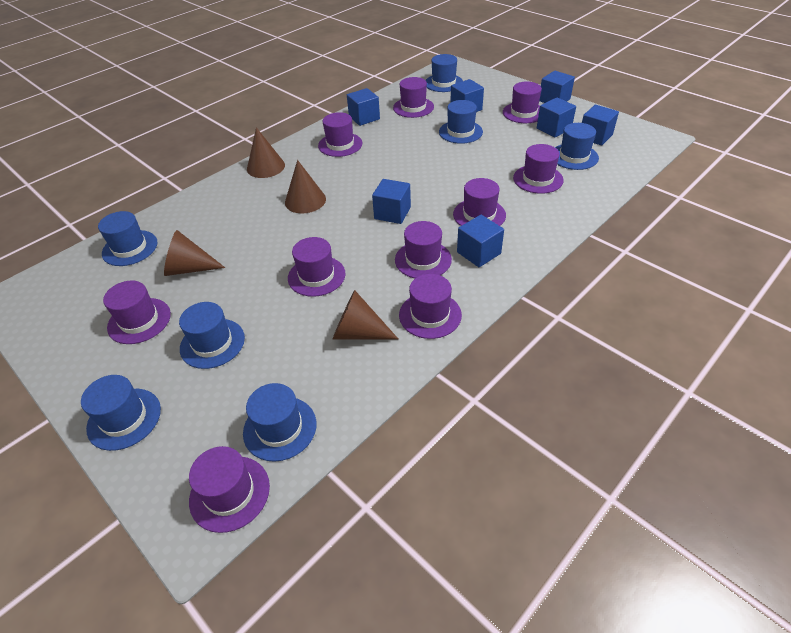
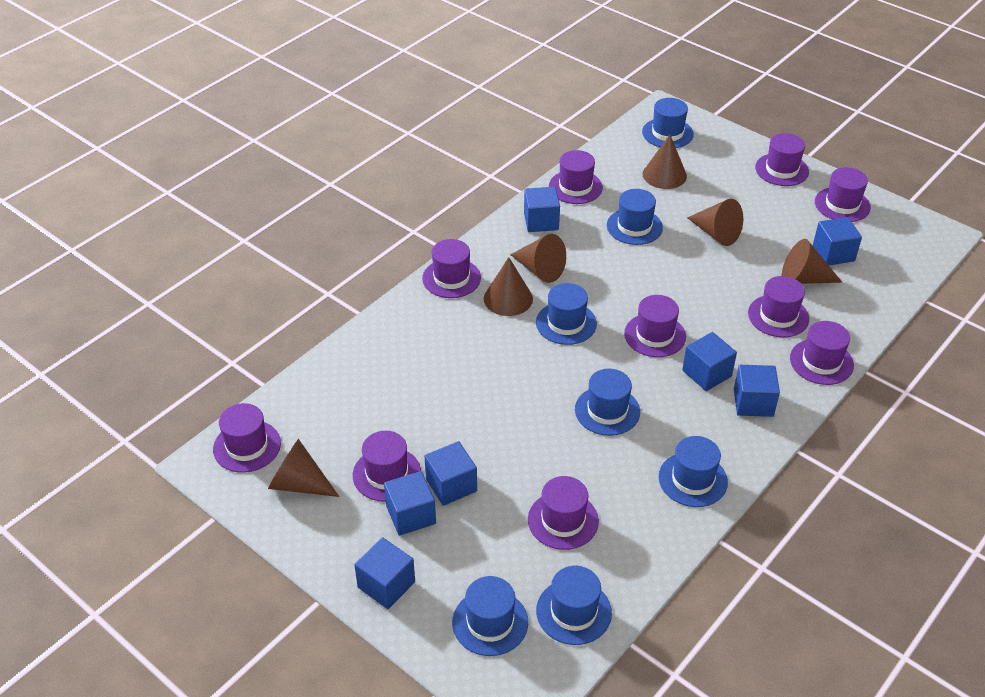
brown cone: 4 -> 6

